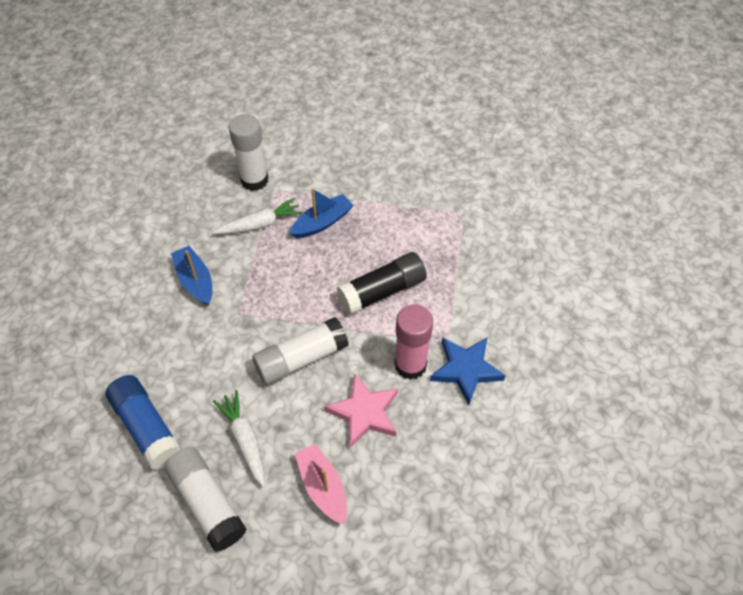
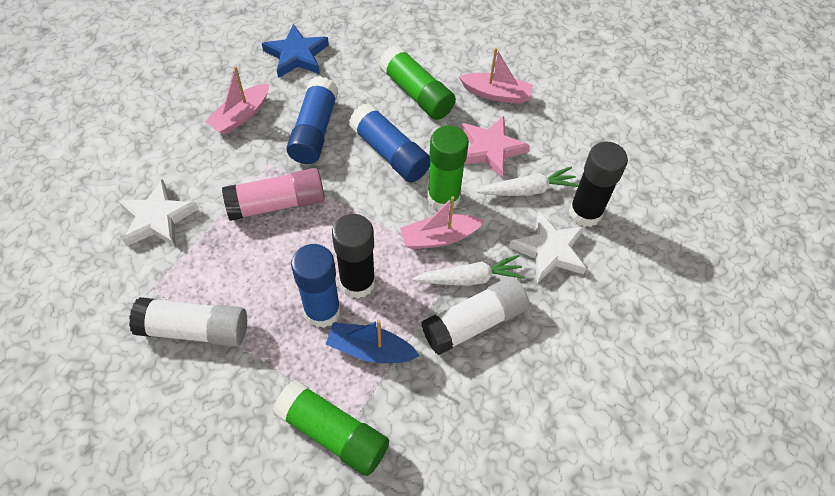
black glue stick: 1 -> 2
blue boat: 2 -> 1
blue glue stick: 1 -> 3
green glue stick: 0 -> 3
pink boat: 1 -> 3
white glue stick: 3 -> 2
white star: 0 -> 2

